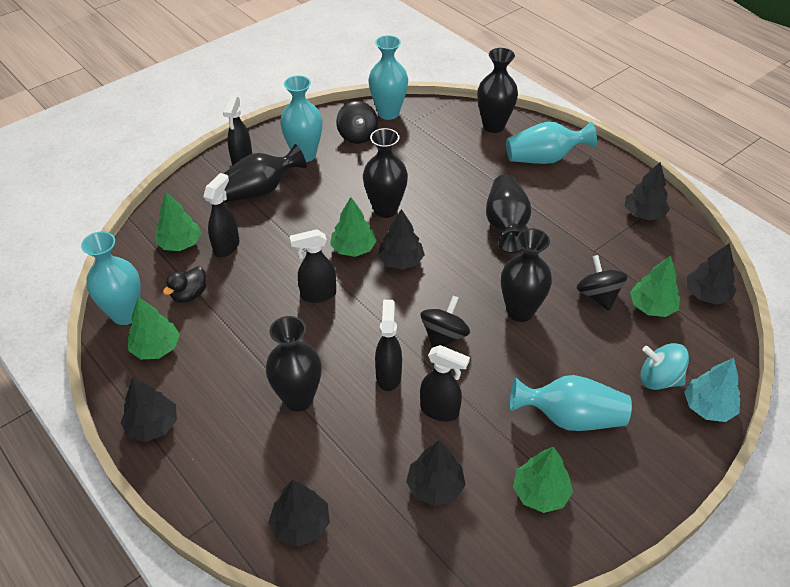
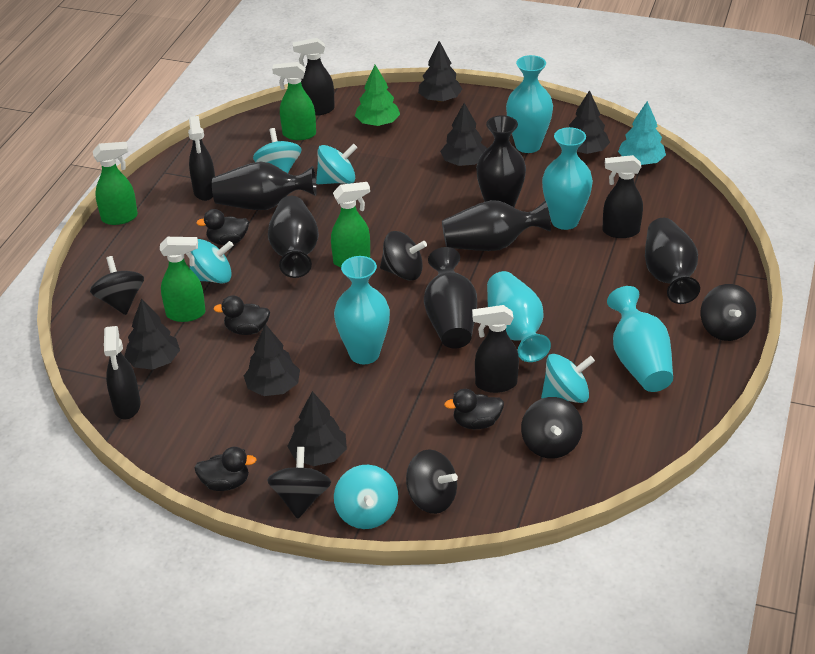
black duck: 1 -> 4
black spinning top: 3 -> 6
green spray bottle: 0 -> 4
green tree: 5 -> 1
turquoise spinning top: 1 -> 5

